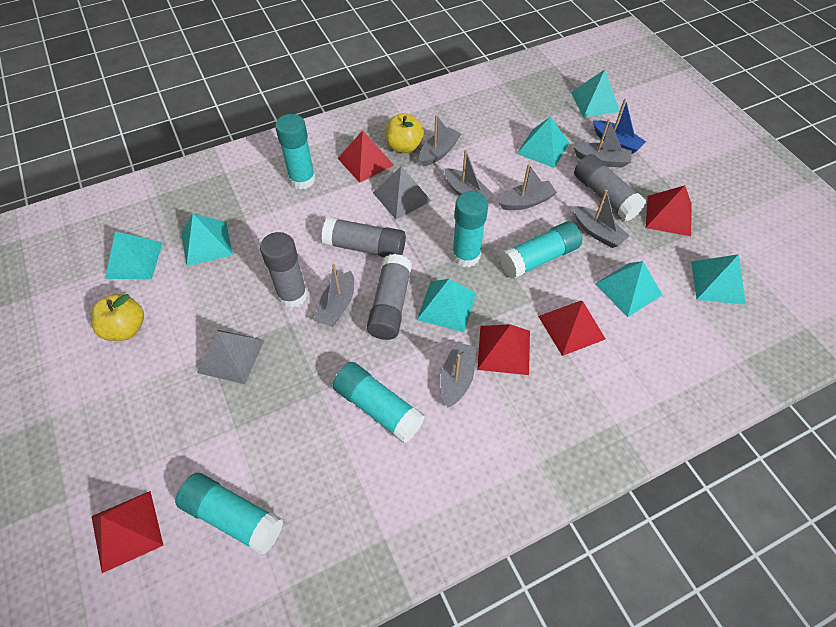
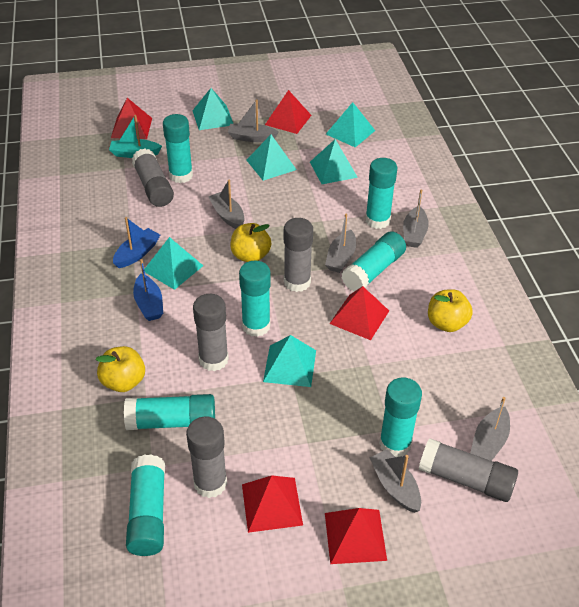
blue boat: 1 -> 2
grey boat: 7 -> 6
grey glue stick: 4 -> 5
grey pyramid: 2 -> 0
turquoise boat: 0 -> 1
turquoise glue stick: 5 -> 7
turquoise pyramid: 7 -> 6
yellow apple: 2 -> 3

